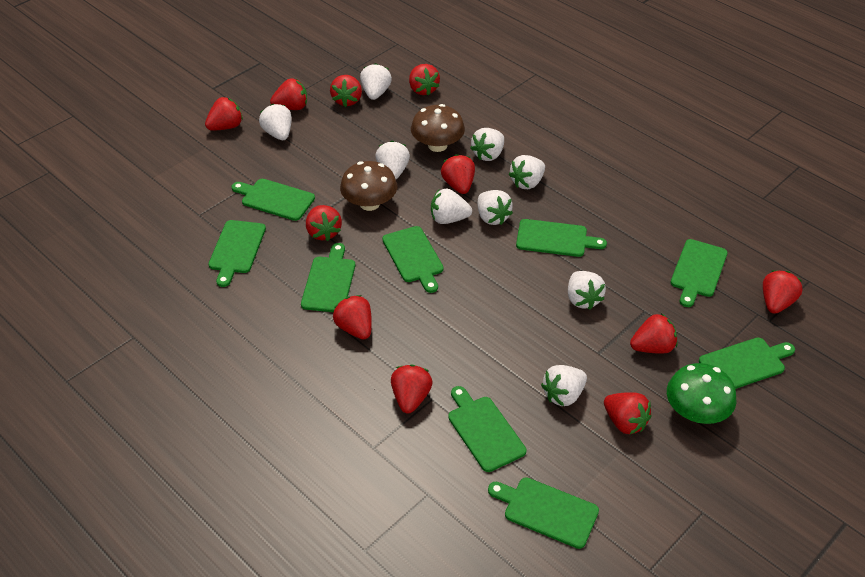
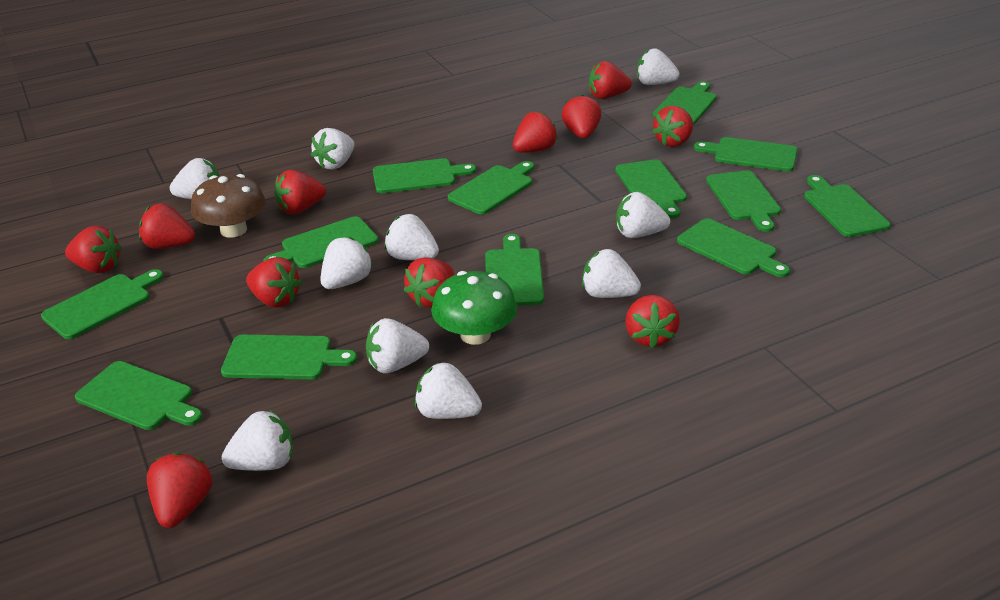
brown mushroom: 2 -> 1
green cutting board: 9 -> 13
white strawberry: 9 -> 10

